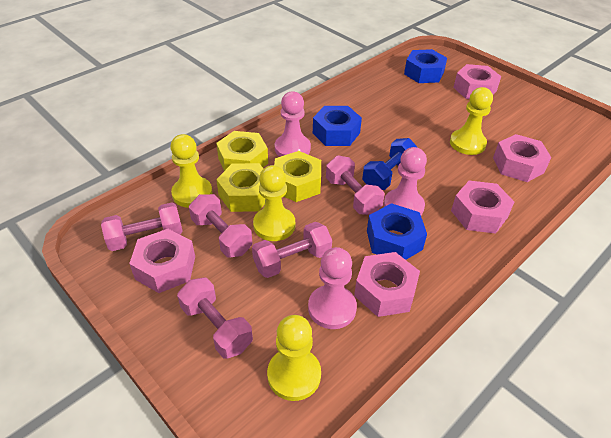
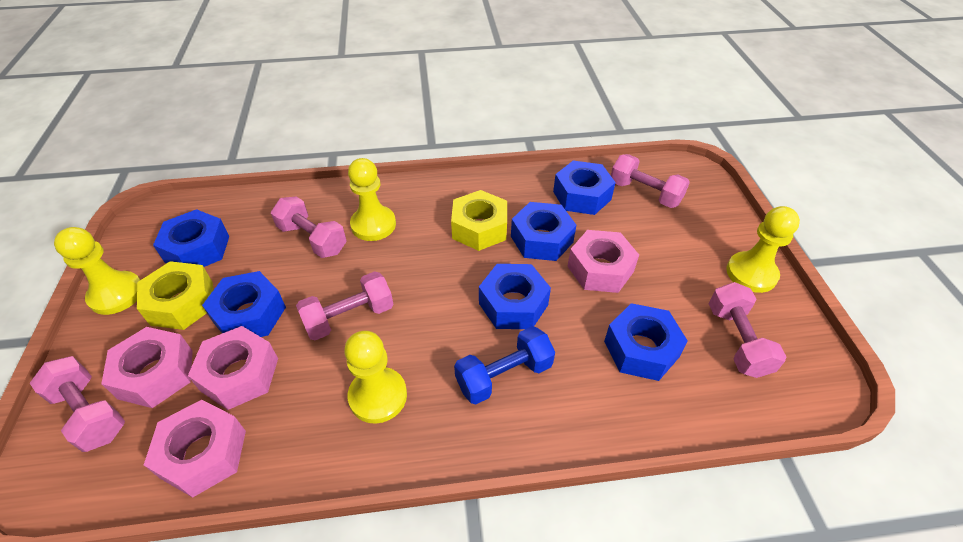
blue nut: 3 -> 6
pink nut: 5 -> 4
pink pawn: 3 -> 0
yellow nut: 3 -> 2

